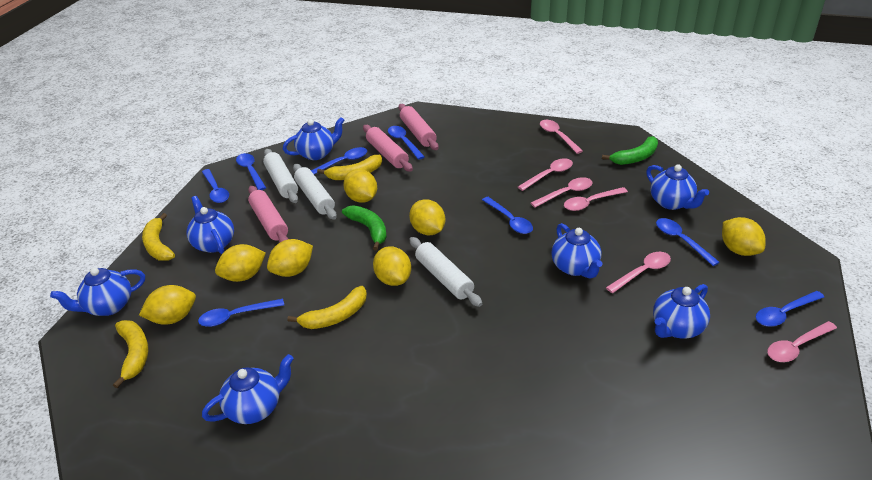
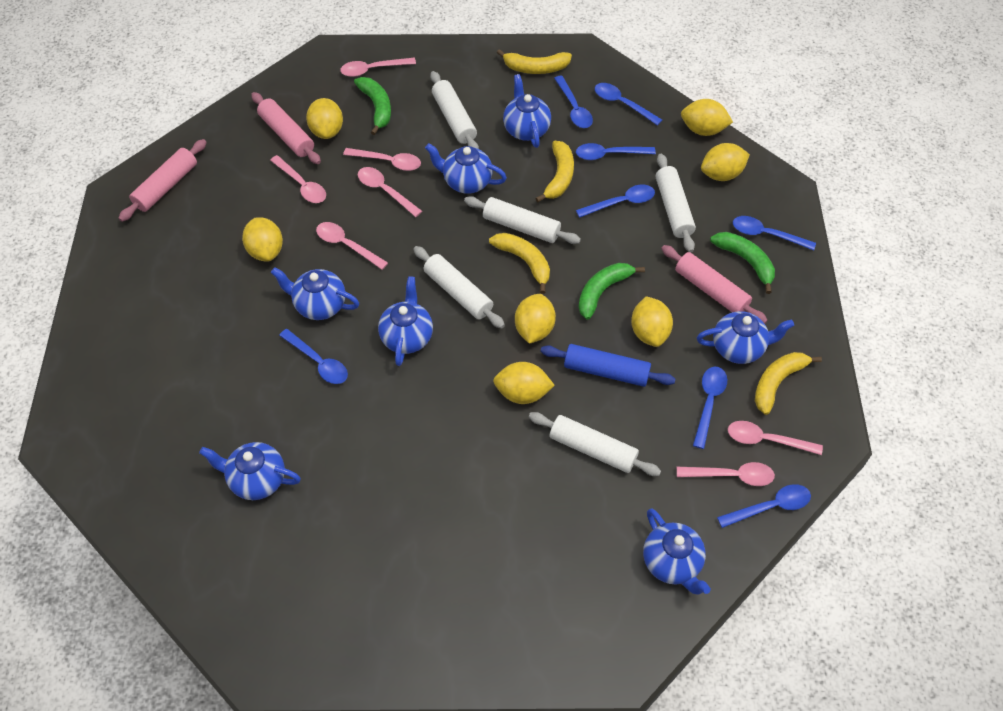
blue rolling pin: 0 -> 1
green banana: 2 -> 3
pink spoon: 6 -> 7
white rolling pin: 3 -> 5

